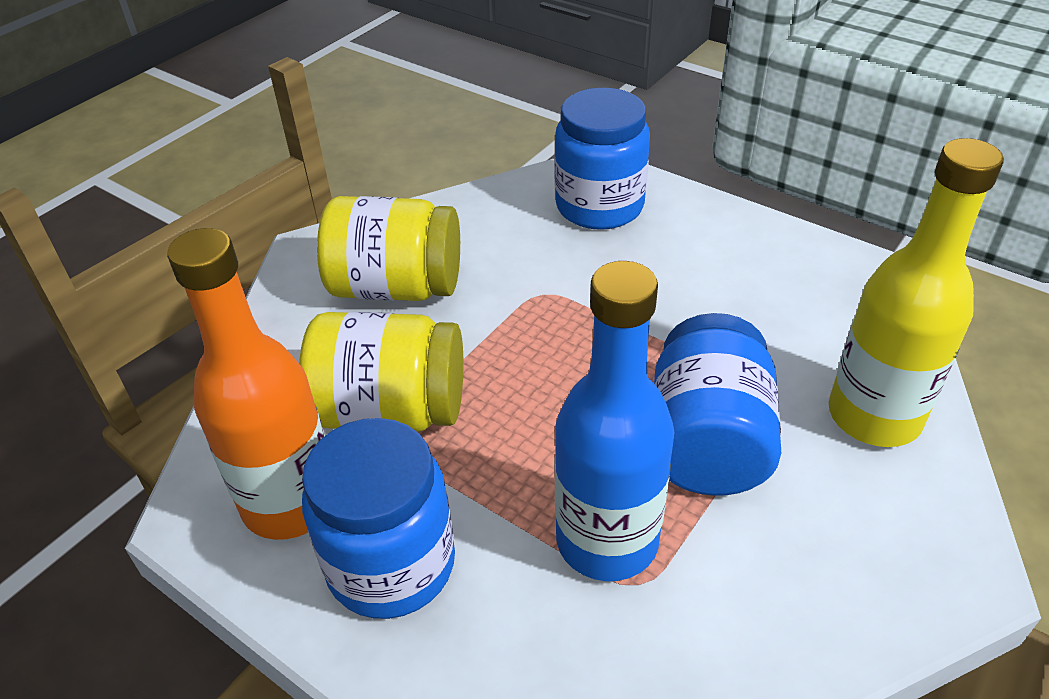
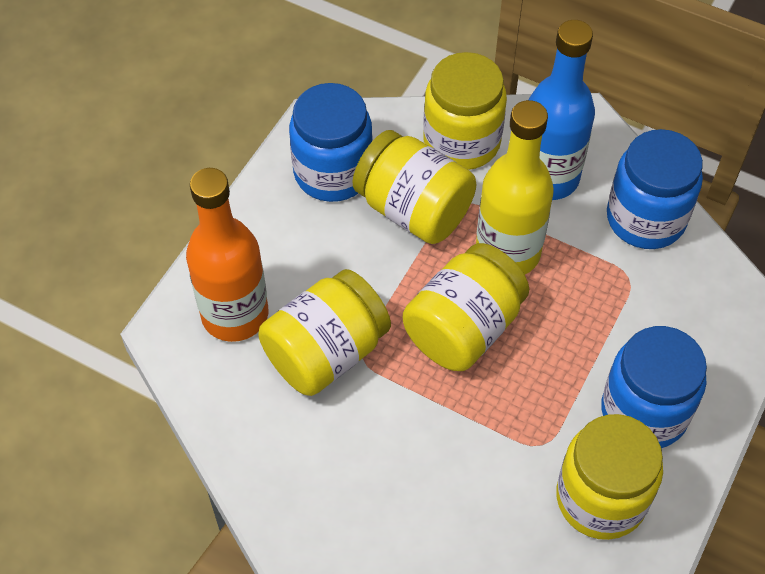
yellow jar: 2 -> 5

